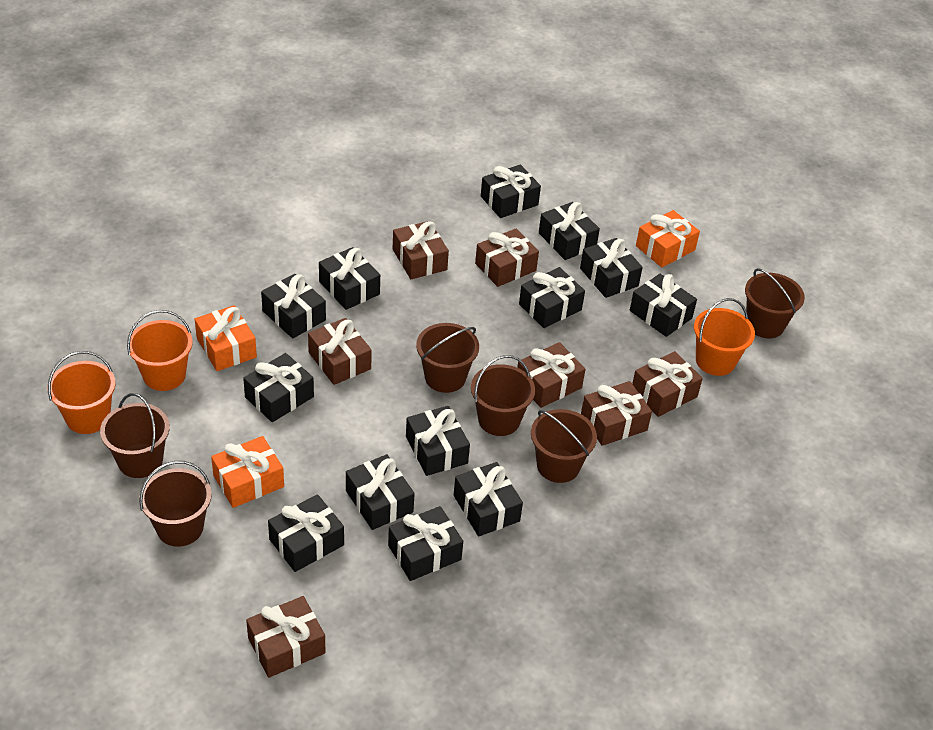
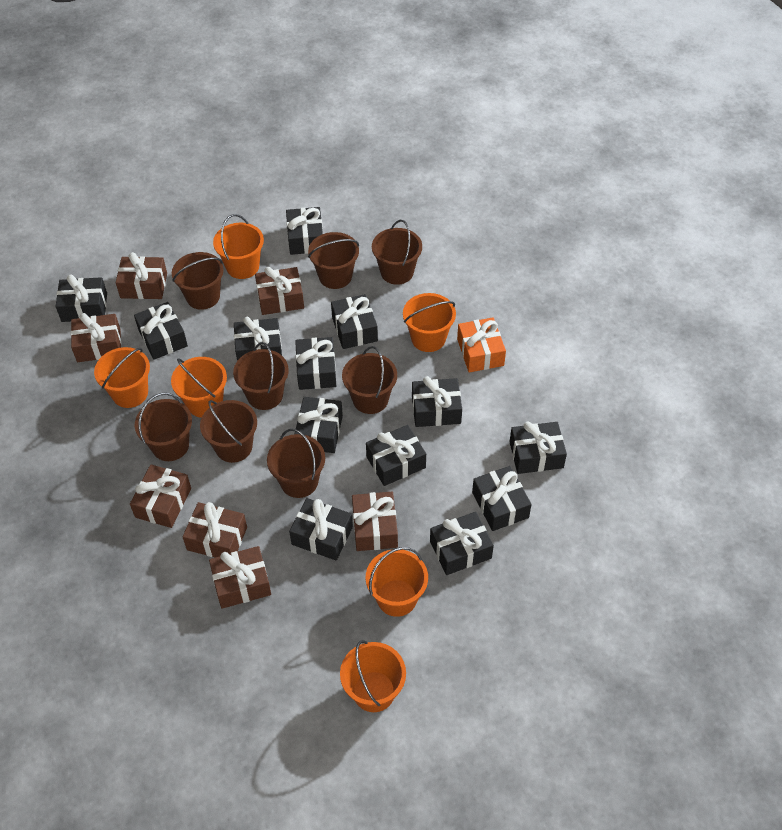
brown bucket: 6 -> 8
orange bucket: 3 -> 6
orange gift: 3 -> 1

